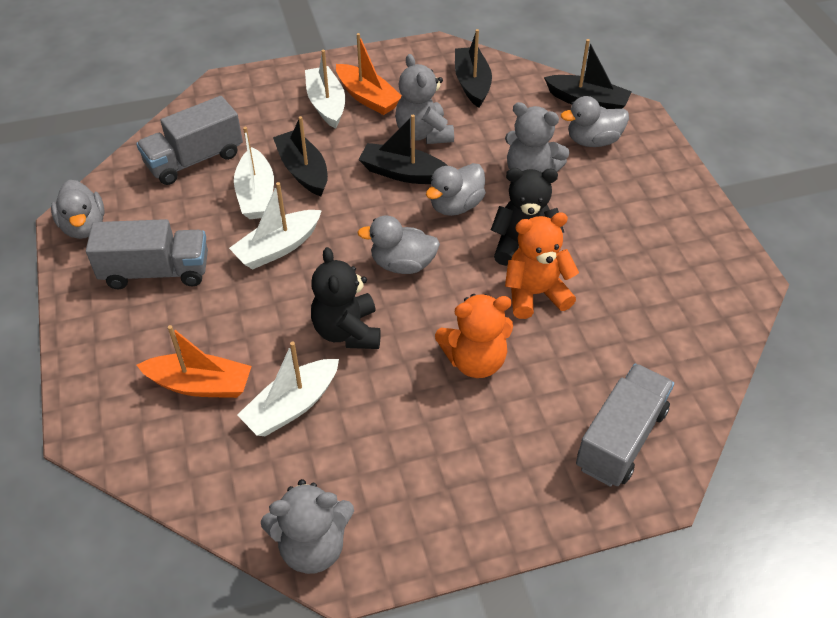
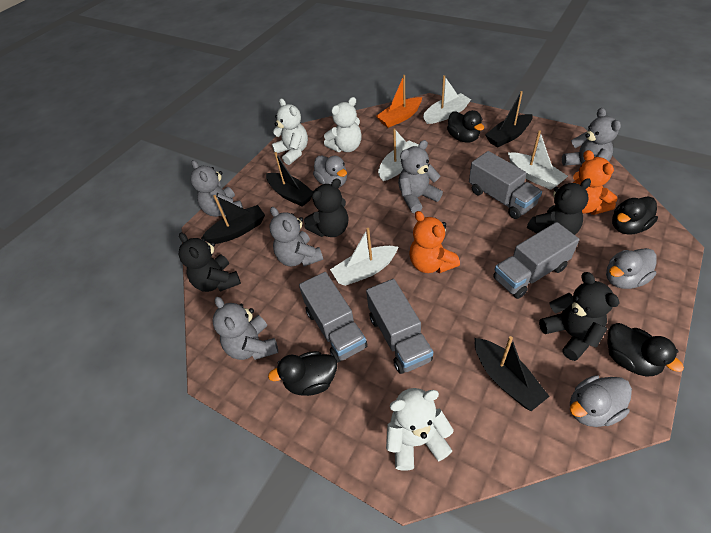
black duck: 0 -> 4
black teddy bear: 2 -> 4
grey duck: 4 -> 3
grey teddy bear: 3 -> 5
grey truck: 3 -> 4
orange boat: 2 -> 1
white teddy bear: 0 -> 3

